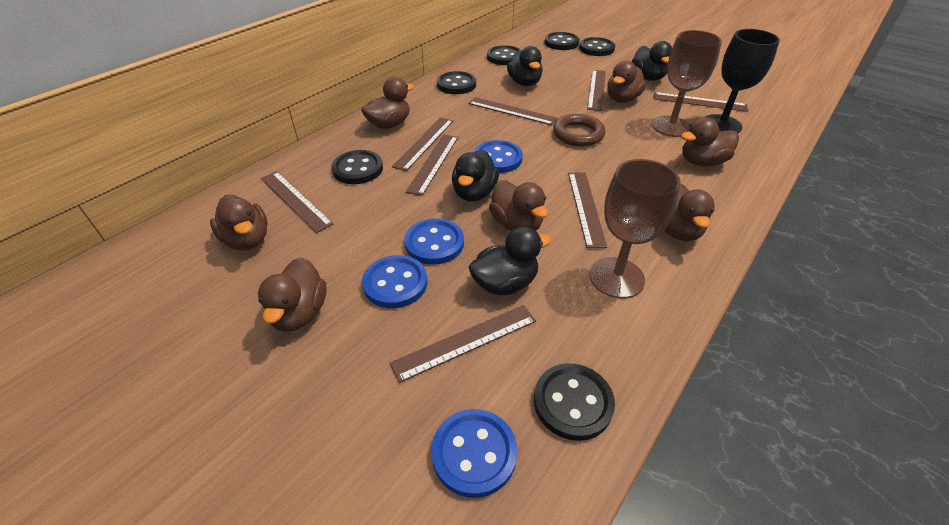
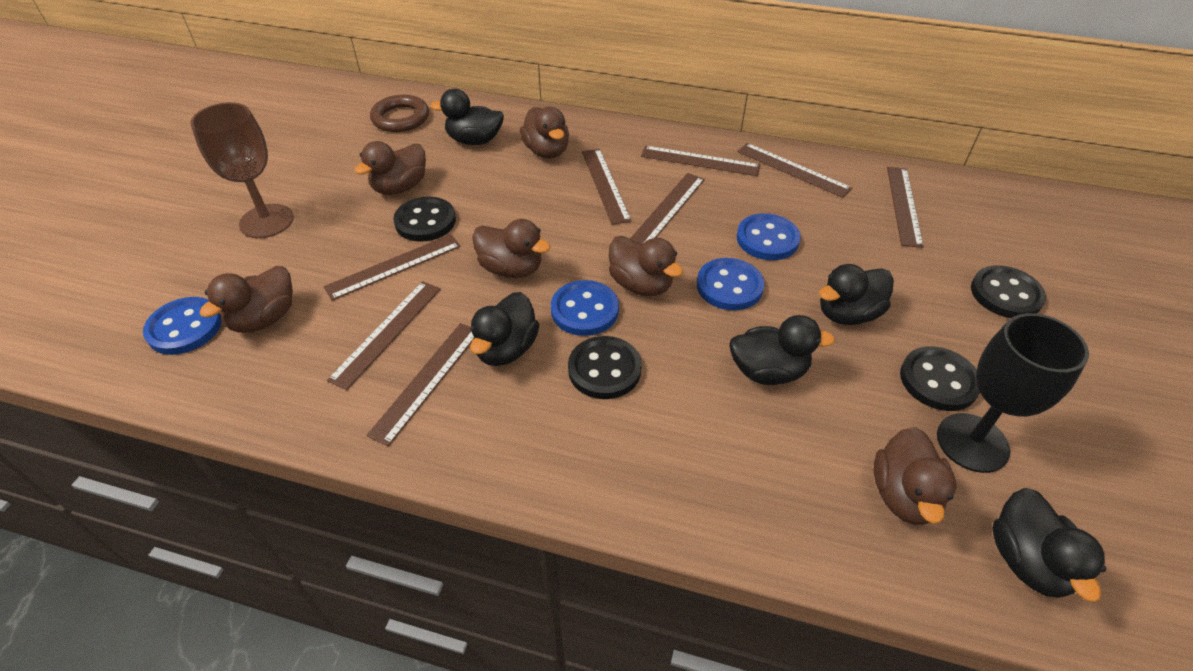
black button: 6 -> 4
black duck: 4 -> 5
brown duck: 7 -> 6
brown goblet: 2 -> 1

